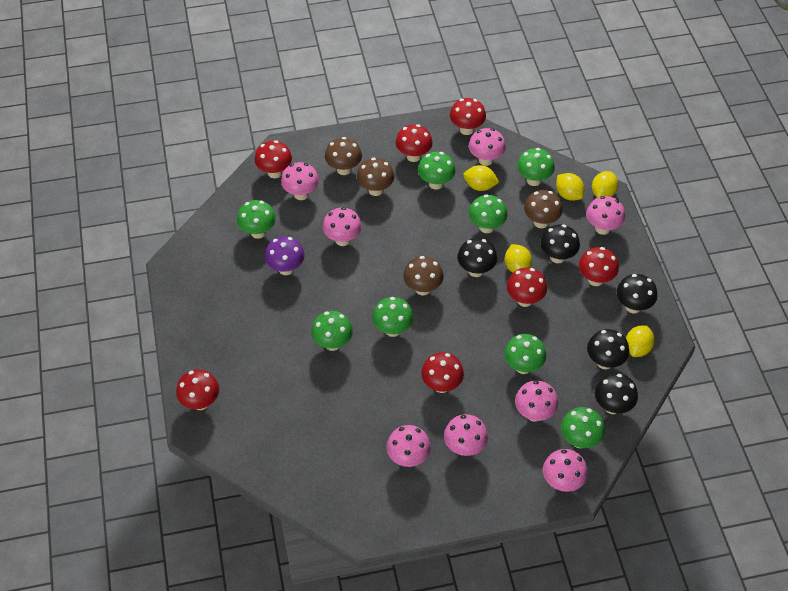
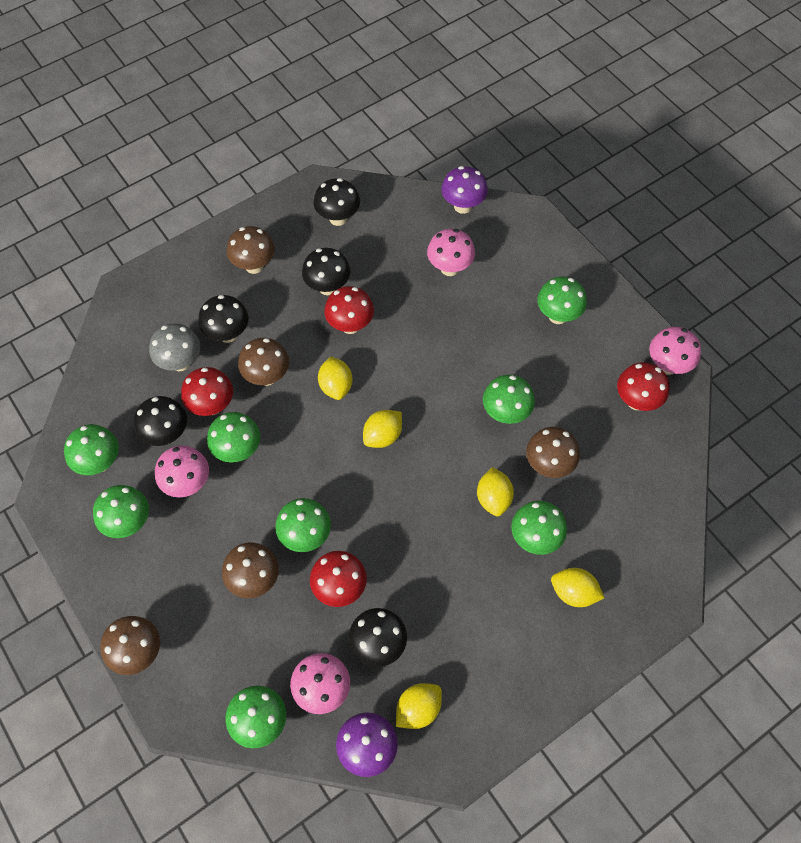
brown mushroom: 4 -> 5
grey mushroom: 0 -> 1
pink mushroom: 8 -> 4
purple mushroom: 1 -> 2
red mushroom: 7 -> 4

